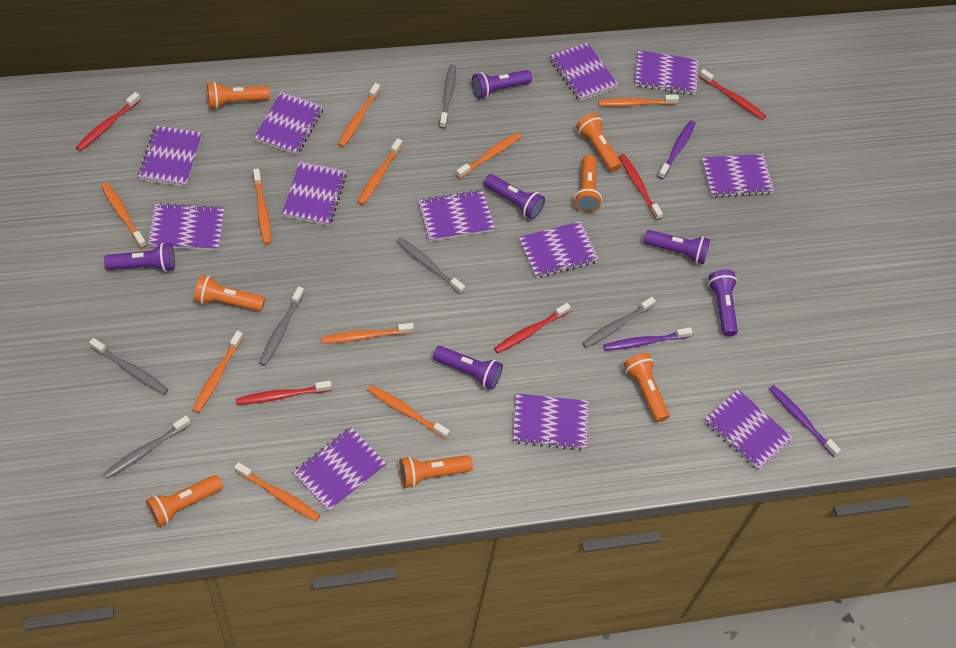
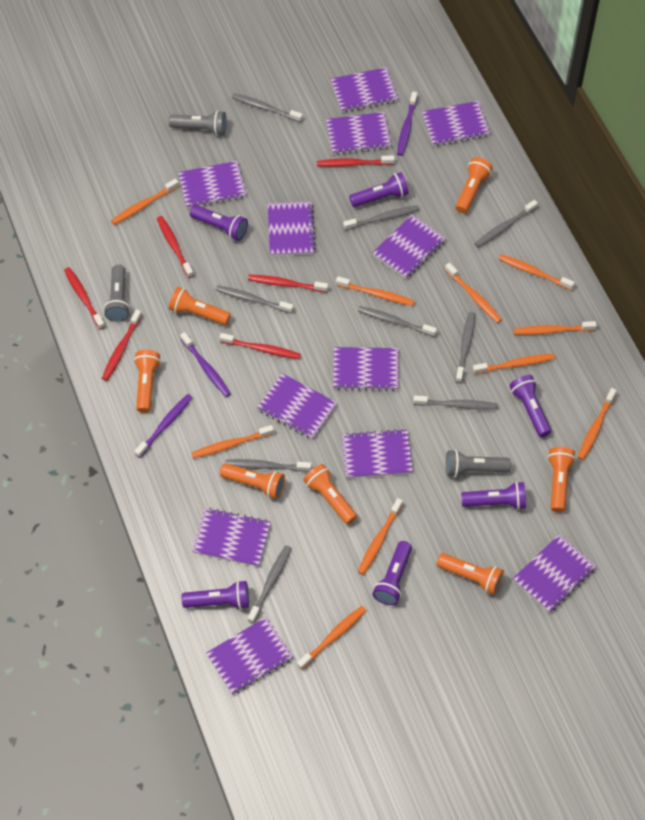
grey flashlight: 0 -> 3
grey toothbrush: 6 -> 9
red toothbrush: 5 -> 6

